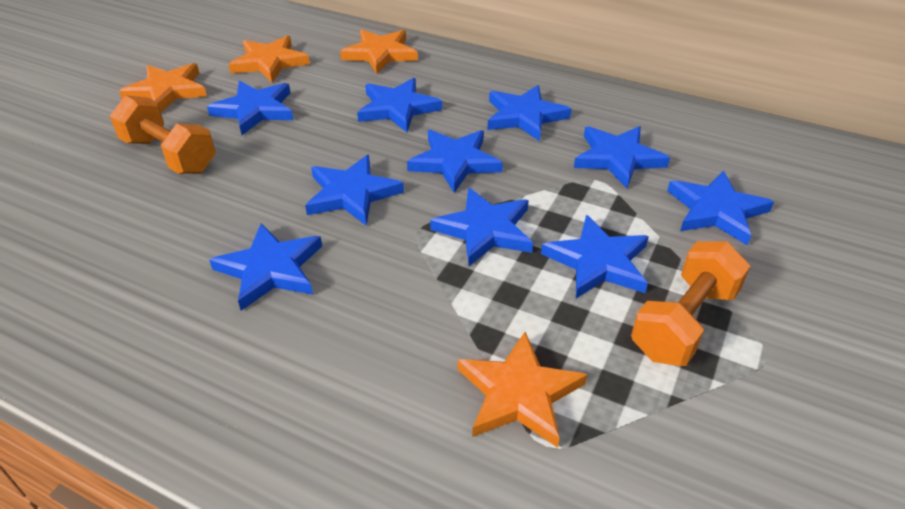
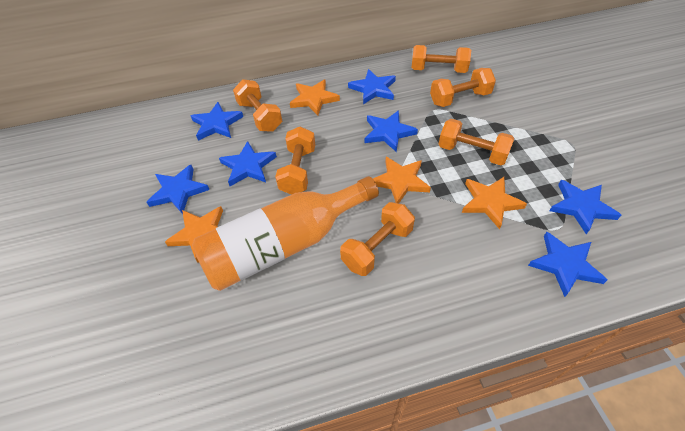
blue star: 10 -> 7
orange bottle: 0 -> 1
orange dumbbell: 2 -> 6

